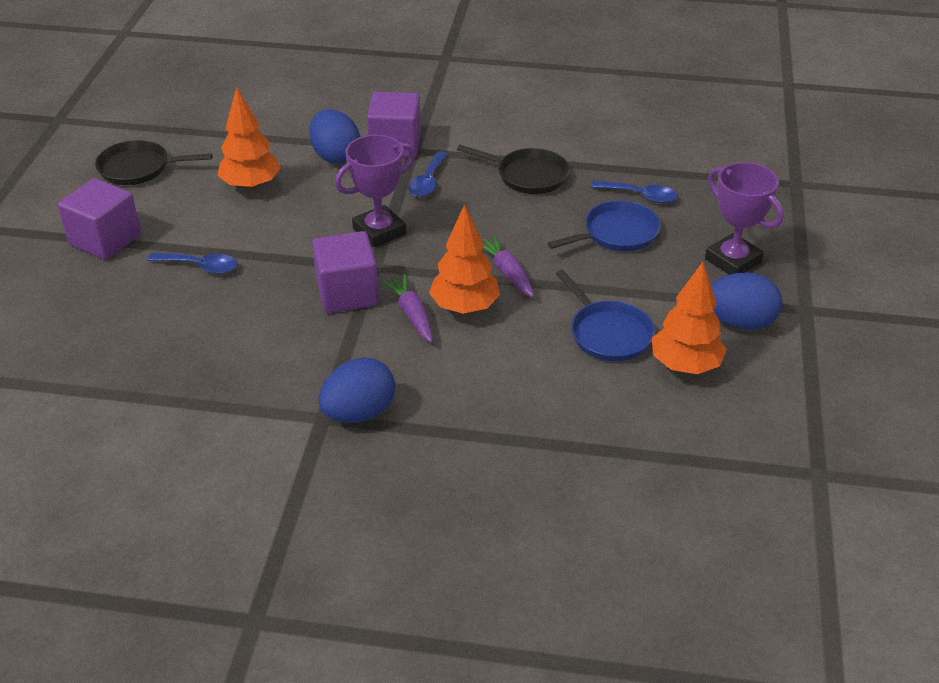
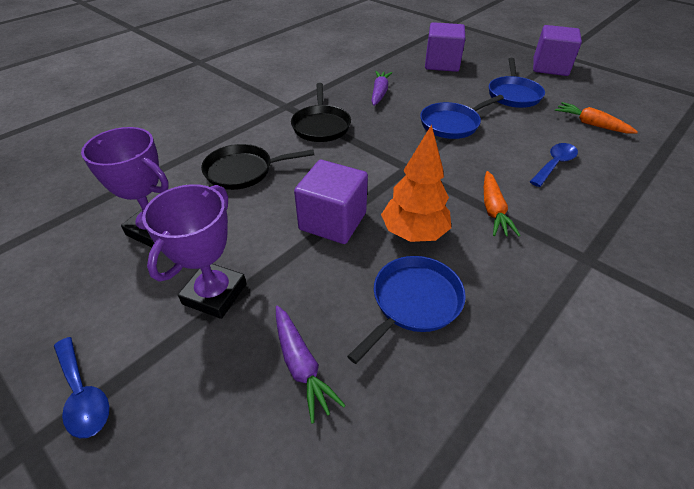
blue egg: 3 -> 0
blue pan: 2 -> 3
blue spoon: 3 -> 2
orange carrot: 0 -> 2
orange tree: 3 -> 1

